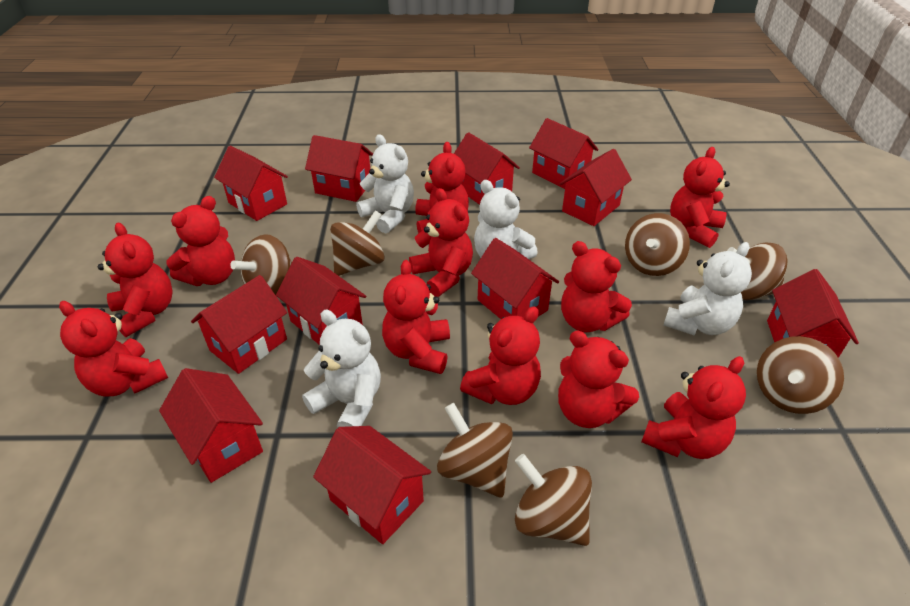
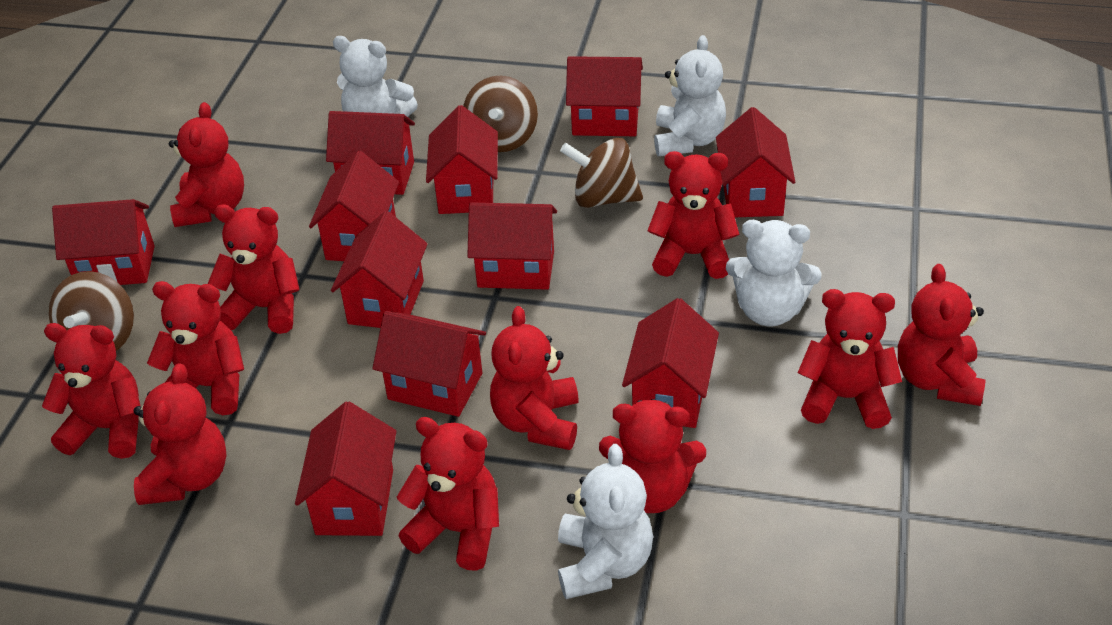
brown spinning top: 7 -> 3

